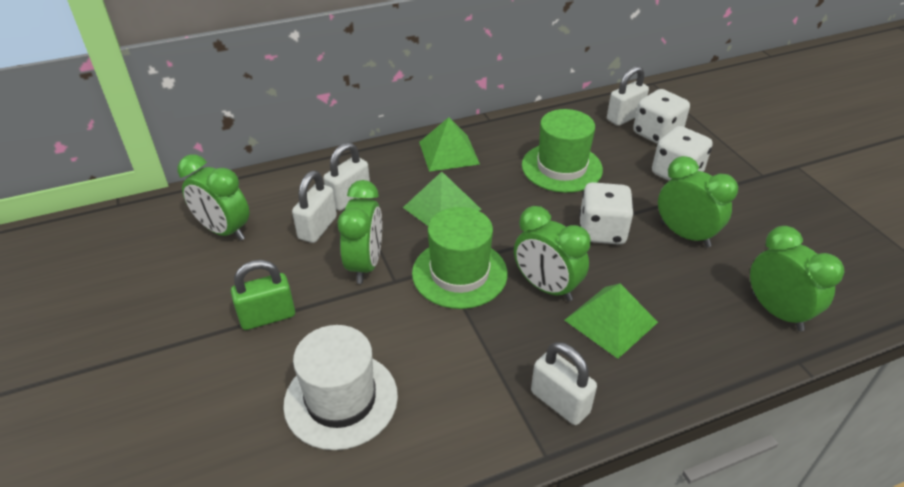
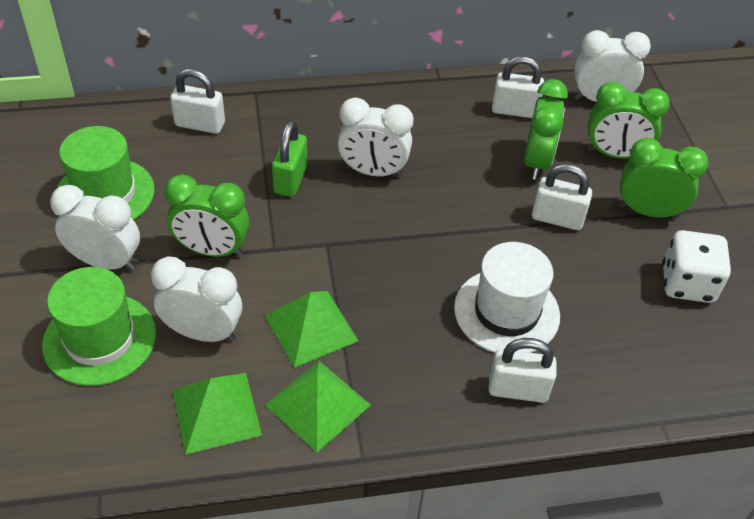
green clock: 5 -> 4
white clock: 0 -> 4
white dice: 3 -> 1

